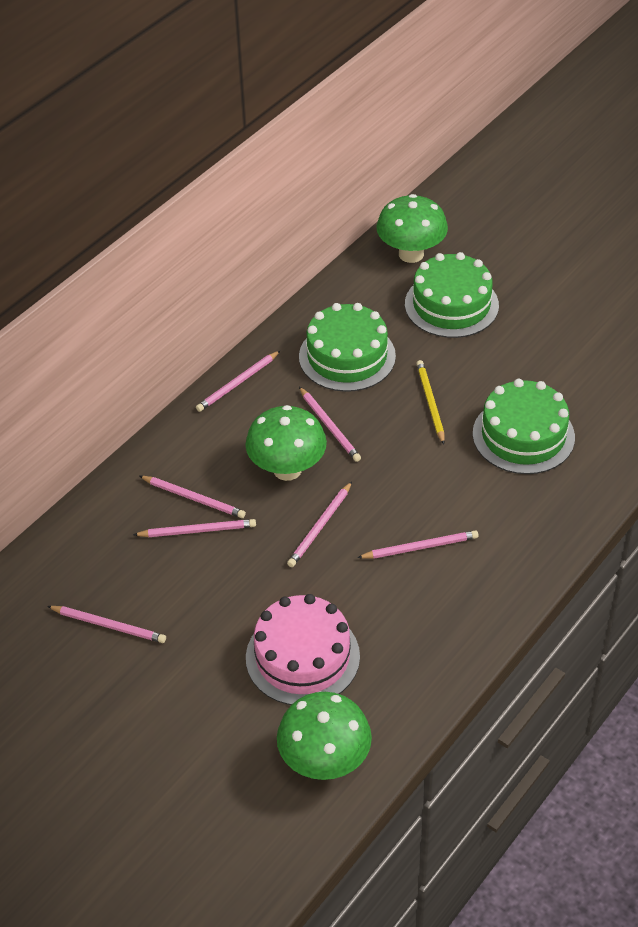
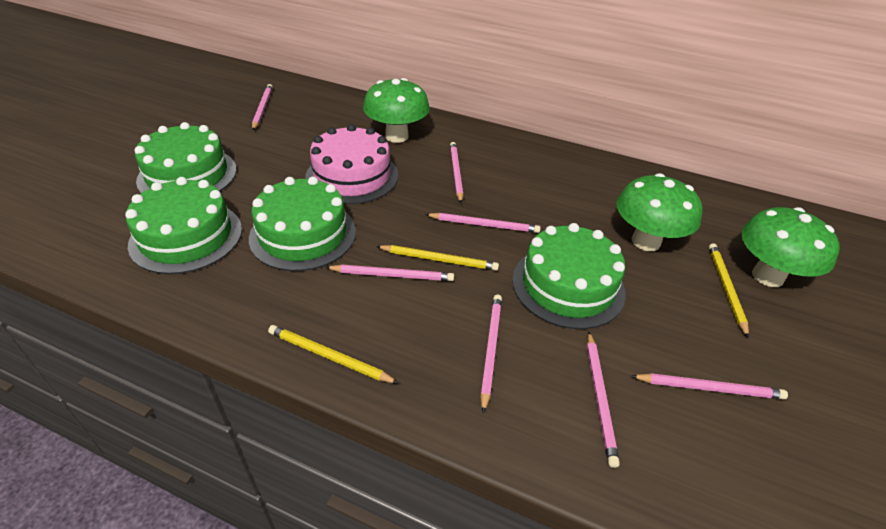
green cake: 3 -> 4
yellow pencil: 1 -> 3

